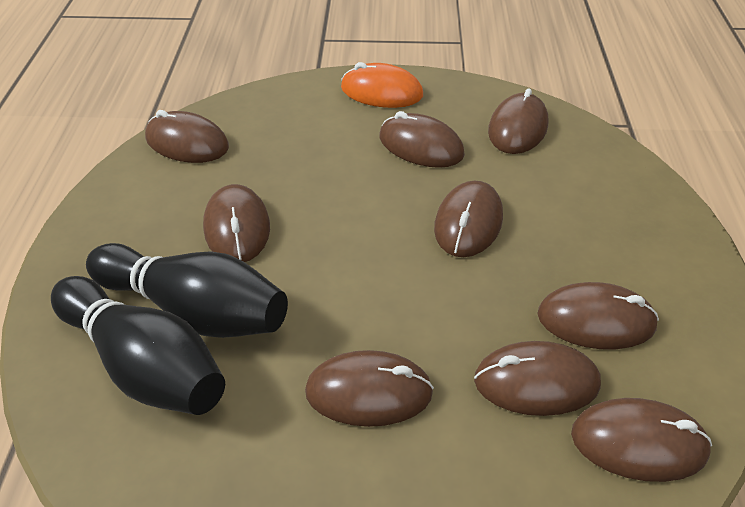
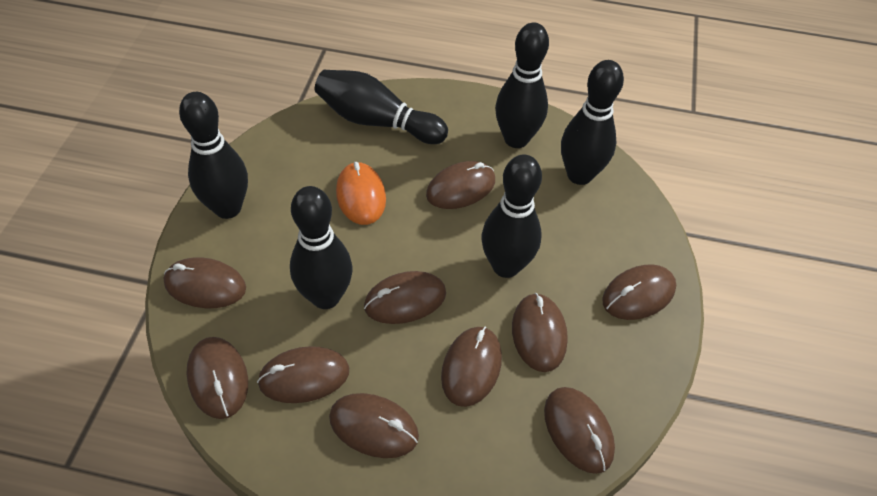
black bowling pin: 2 -> 6
brown mouse: 9 -> 10

